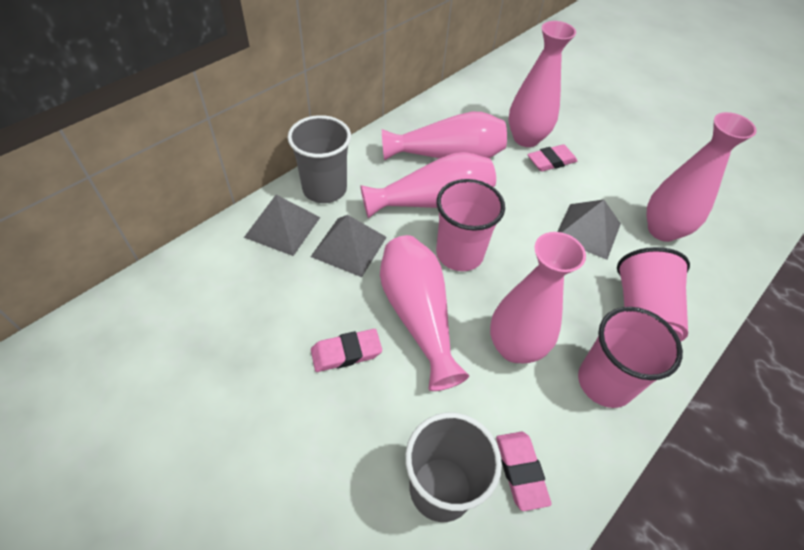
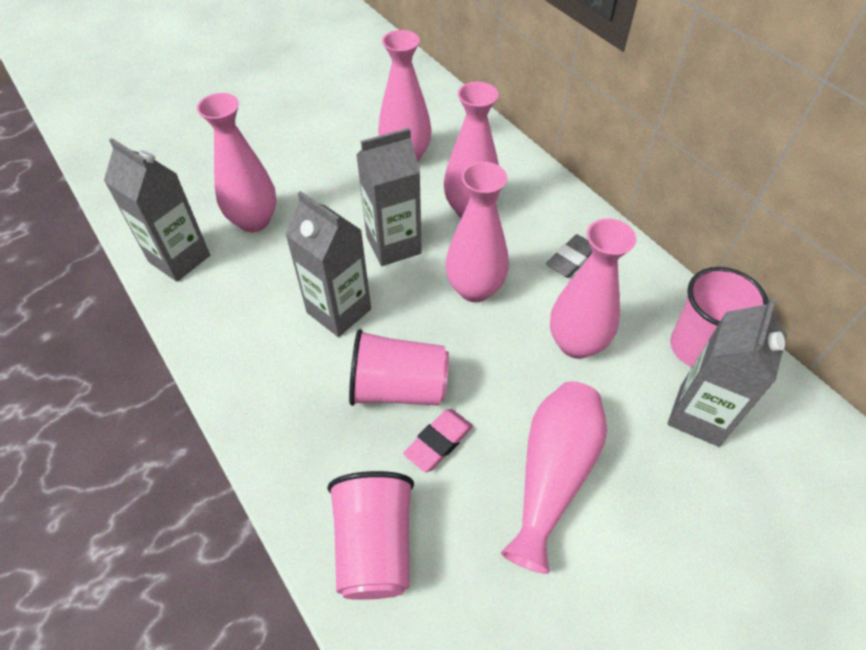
grey carton: 0 -> 4
grey cup: 2 -> 0
grey eraser: 0 -> 1
grey pyramid: 3 -> 0
pink eraser: 3 -> 1

